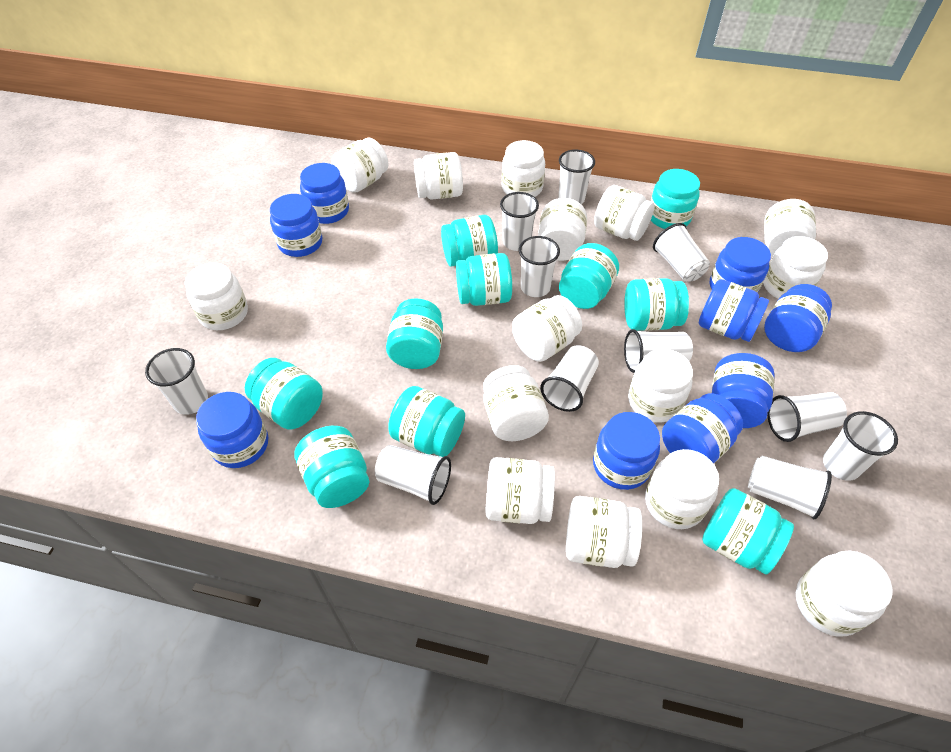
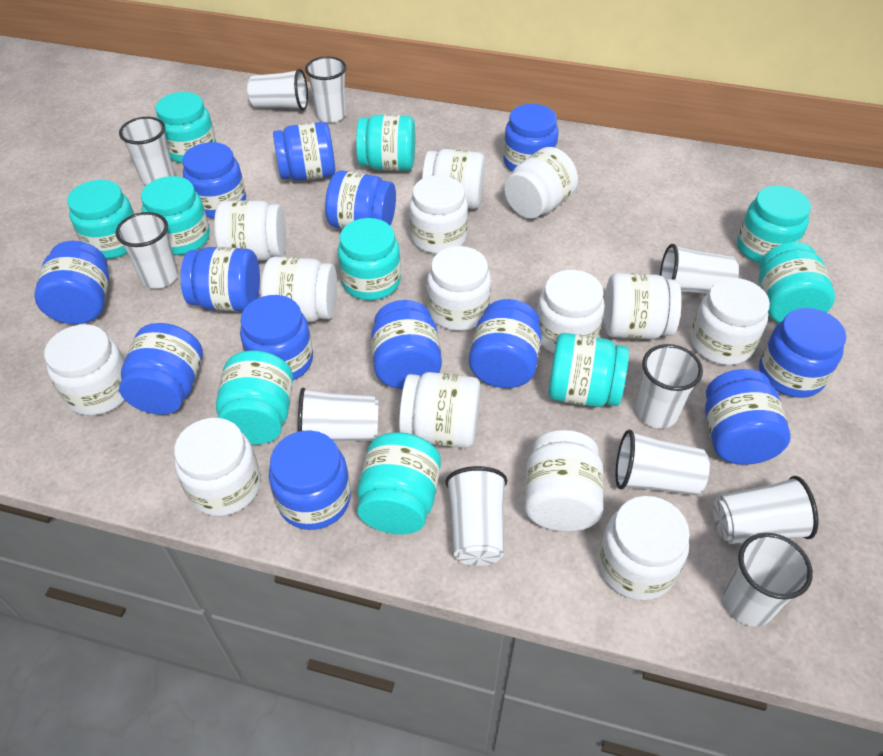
blue jar: 9 -> 13
white jar: 15 -> 14

